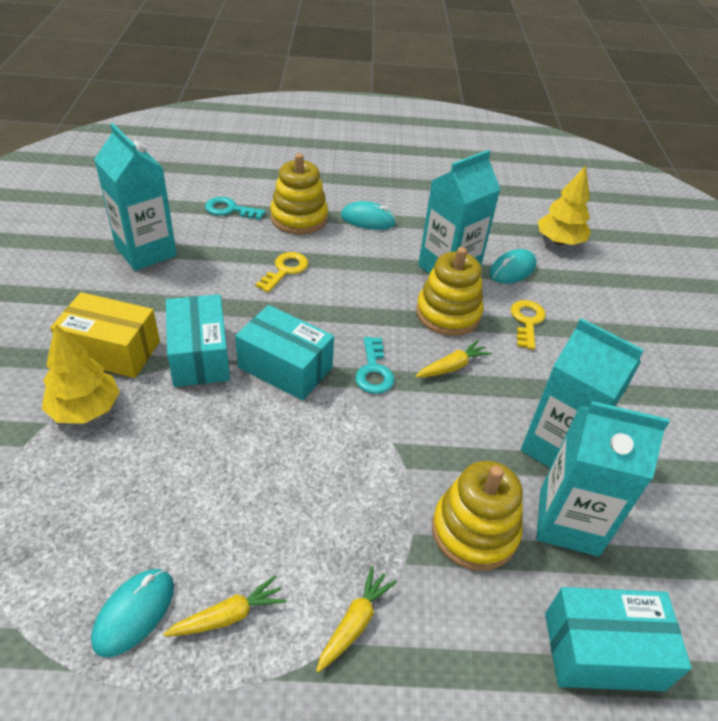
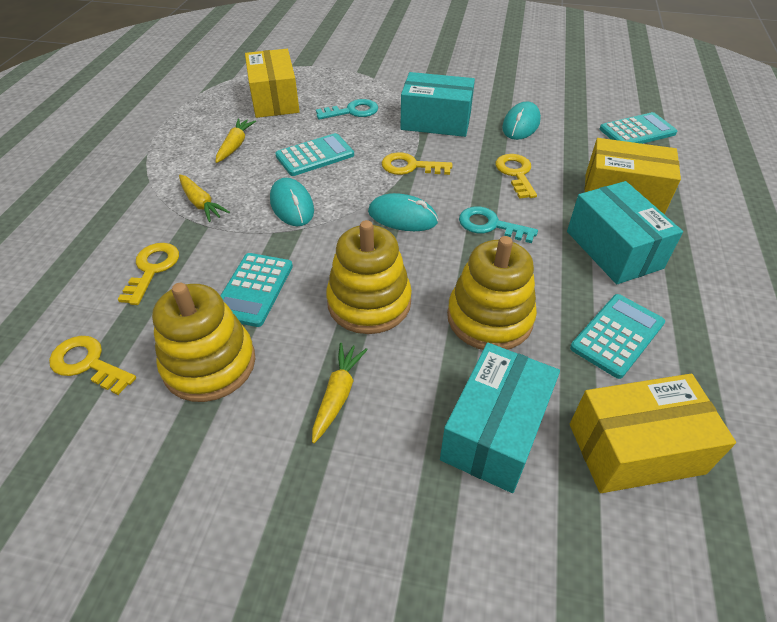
turquoise calculator: 0 -> 4
turquoise carton: 4 -> 0
yellow box: 1 -> 3
yellow key: 2 -> 4
yellow tree: 2 -> 0

